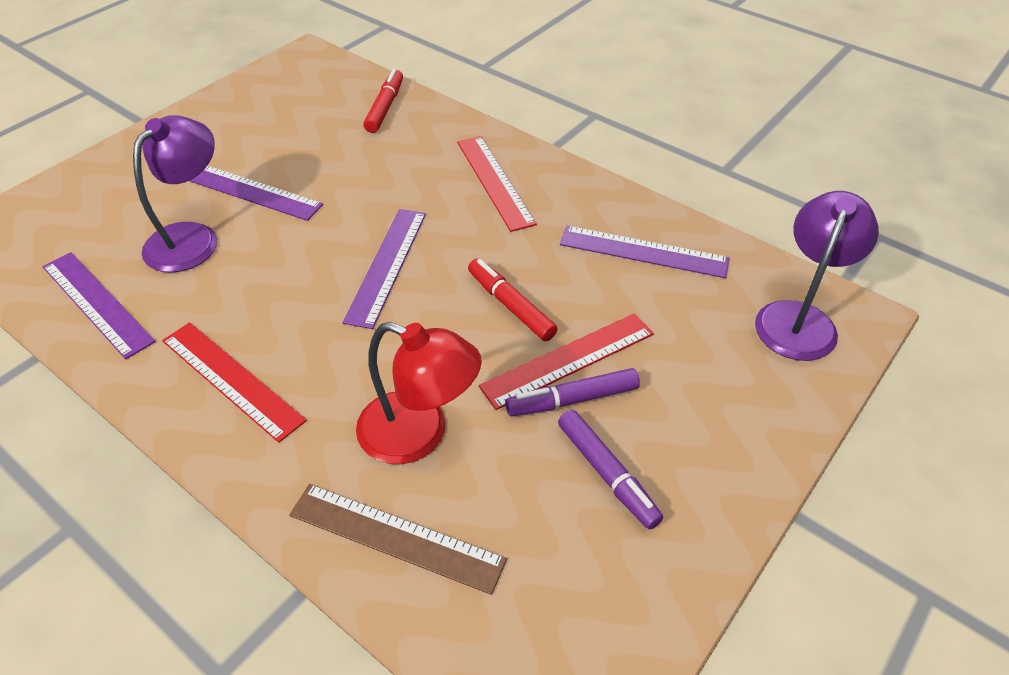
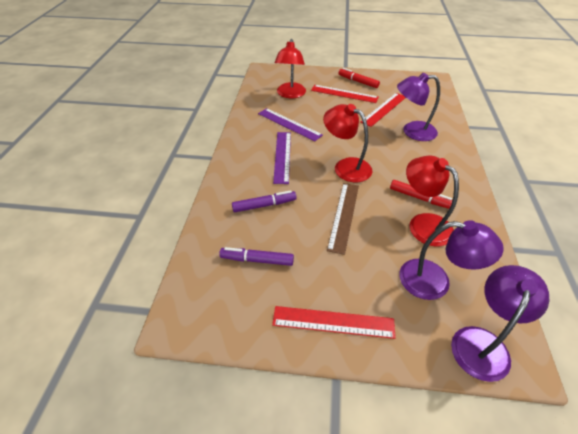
purple lamp: 2 -> 3
purple ruler: 4 -> 2
red lamp: 1 -> 3

